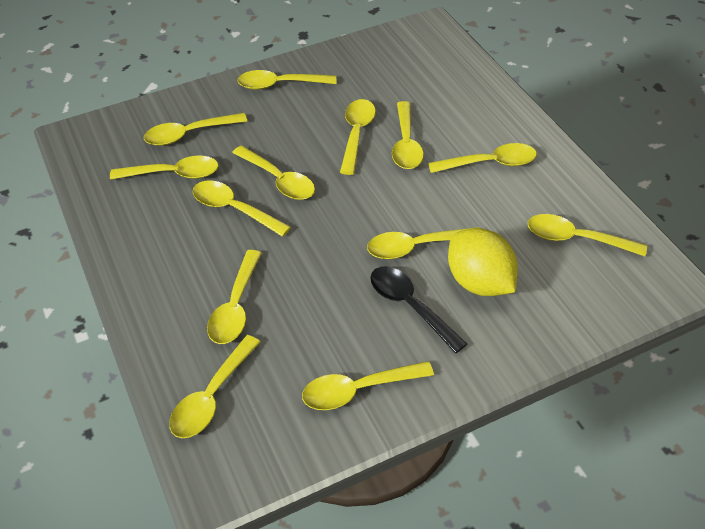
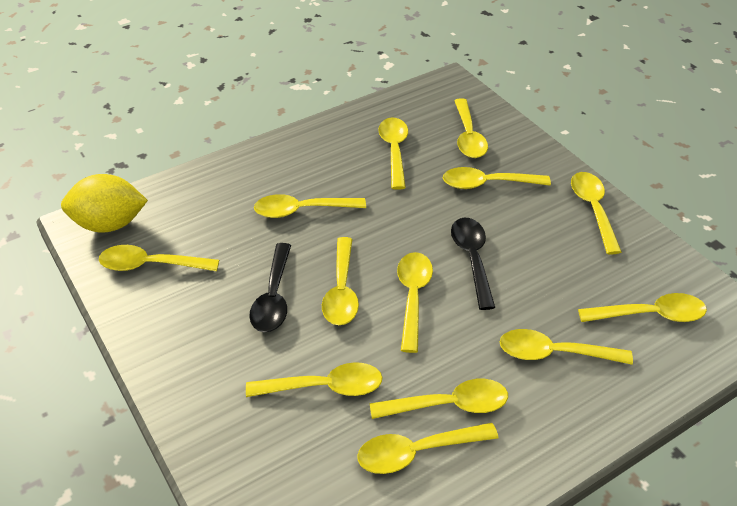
black spoon: 1 -> 2

